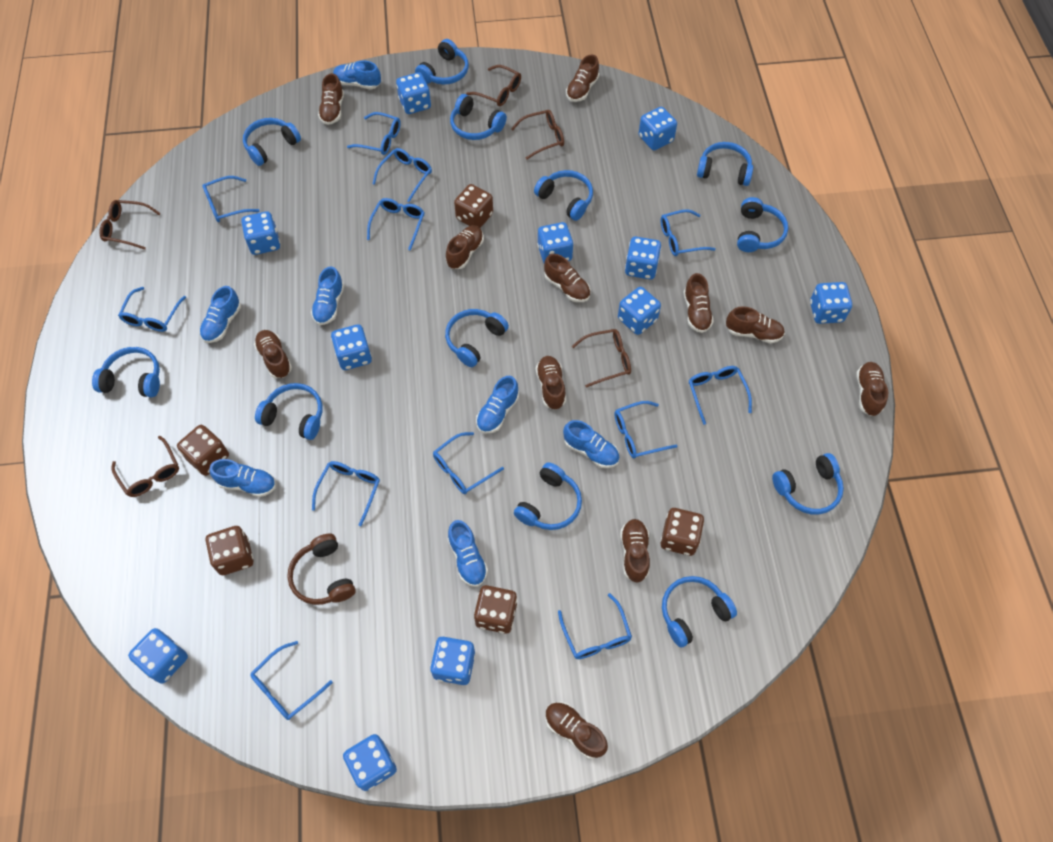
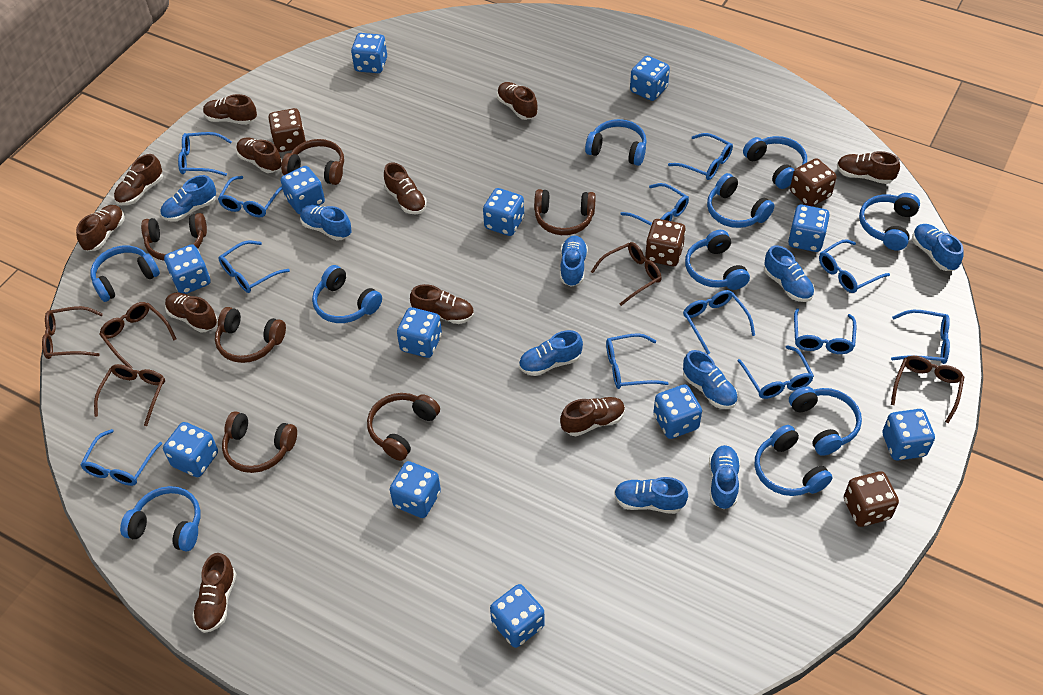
blue dice: 11 -> 12
blue headphones: 12 -> 10
blue shoe: 7 -> 9
brown dice: 5 -> 4
brown headphones: 1 -> 6

